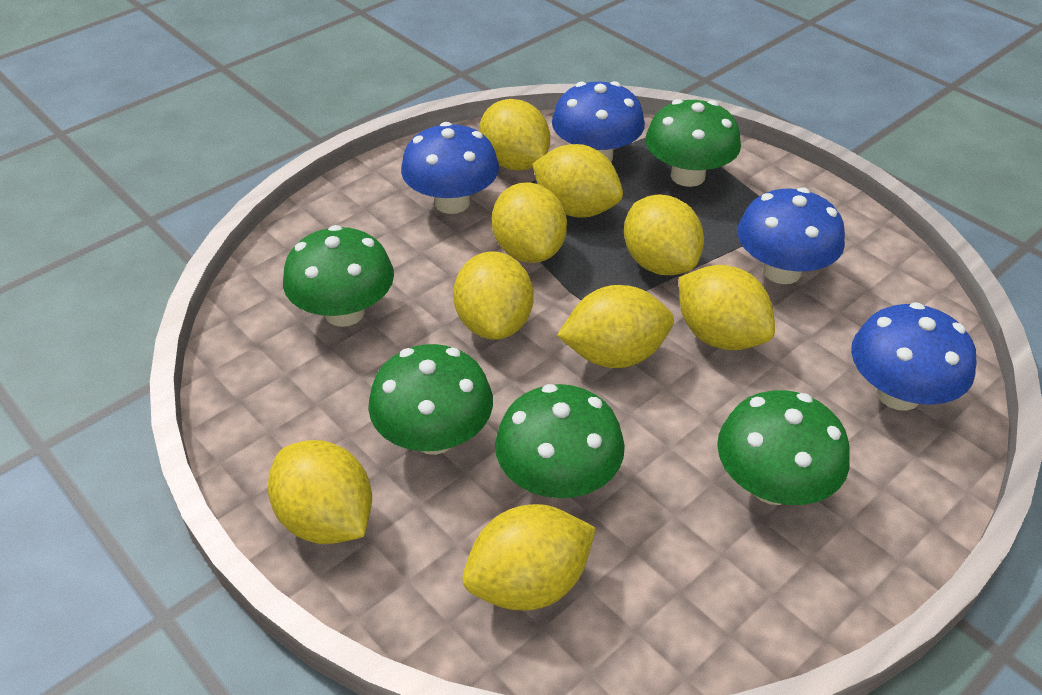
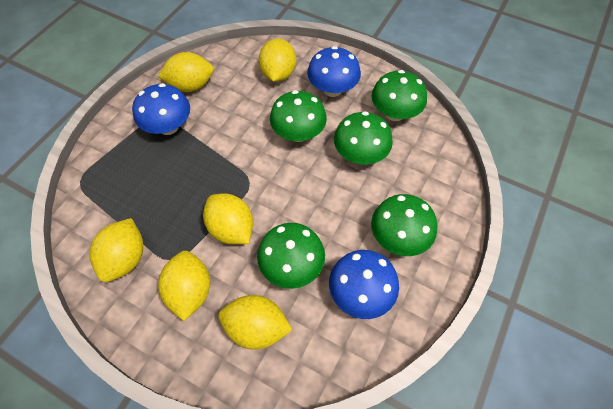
blue mushroom: 4 -> 3
yellow lemon: 9 -> 6

